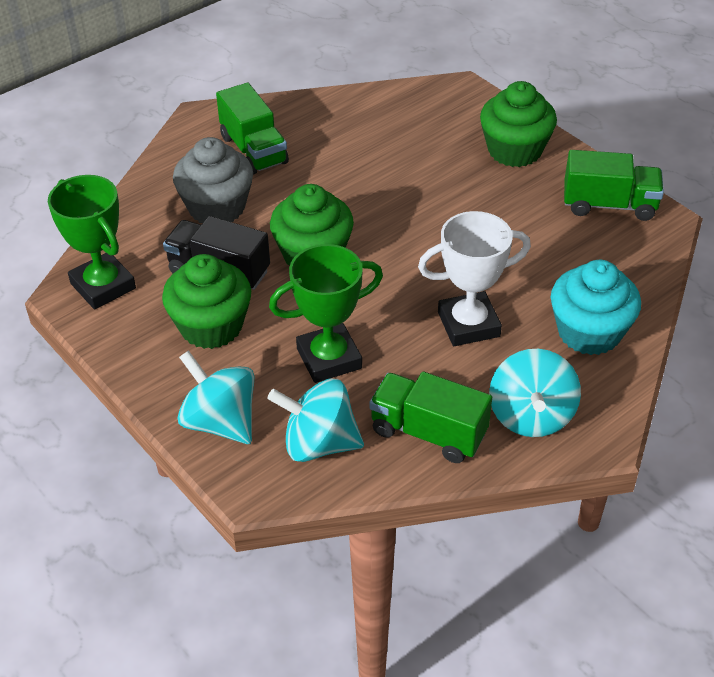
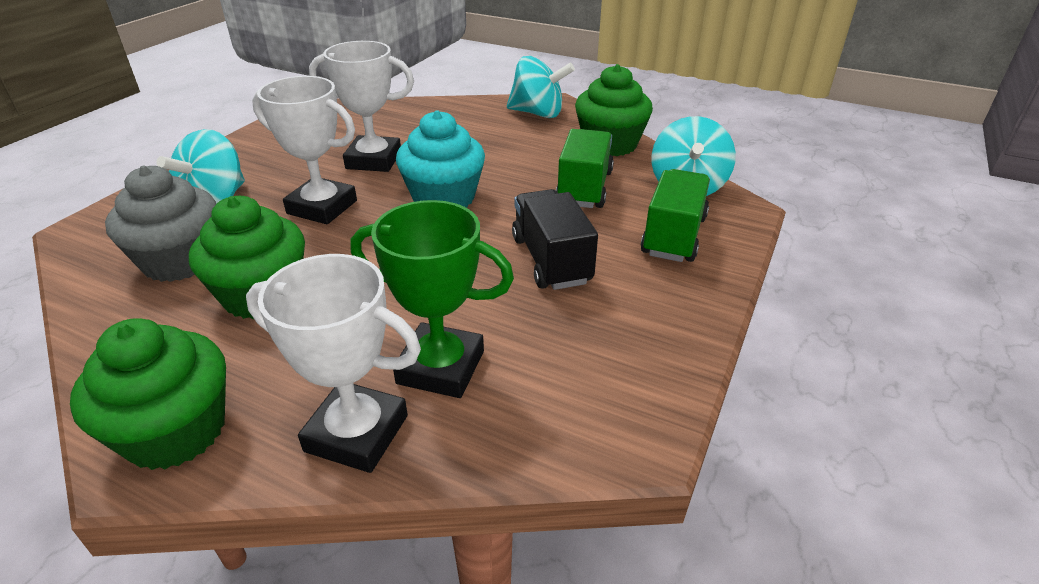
green trophy: 2 -> 1
green truck: 3 -> 2
white trophy: 1 -> 3

